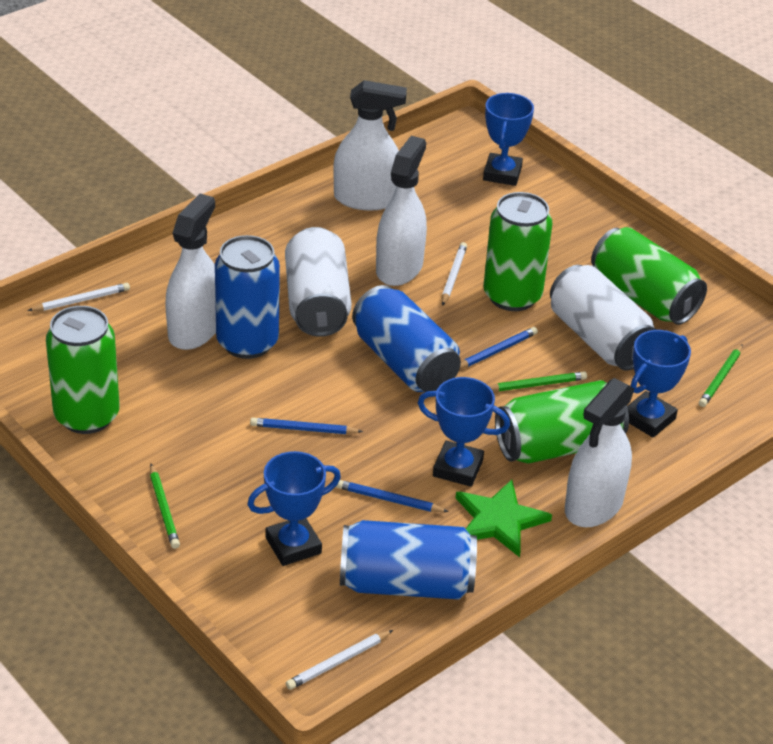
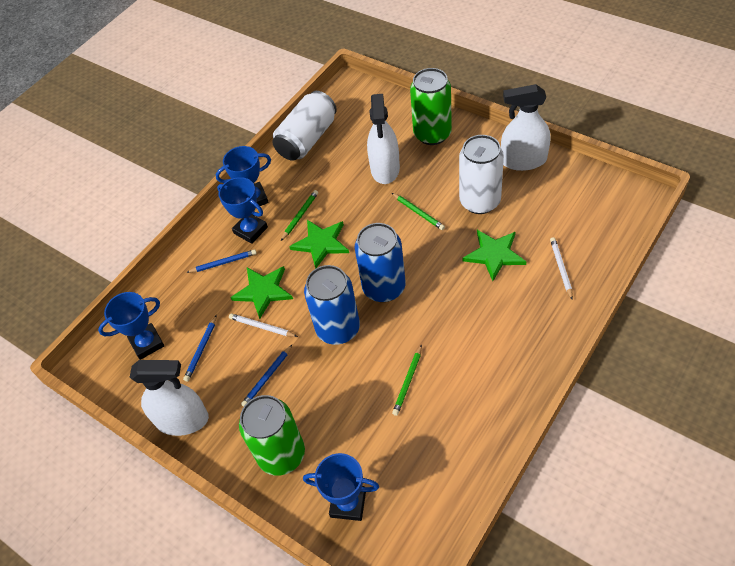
blue can: 3 -> 2
green can: 4 -> 2
green star: 1 -> 3
white pencil: 3 -> 2
white spray bottle: 4 -> 3

